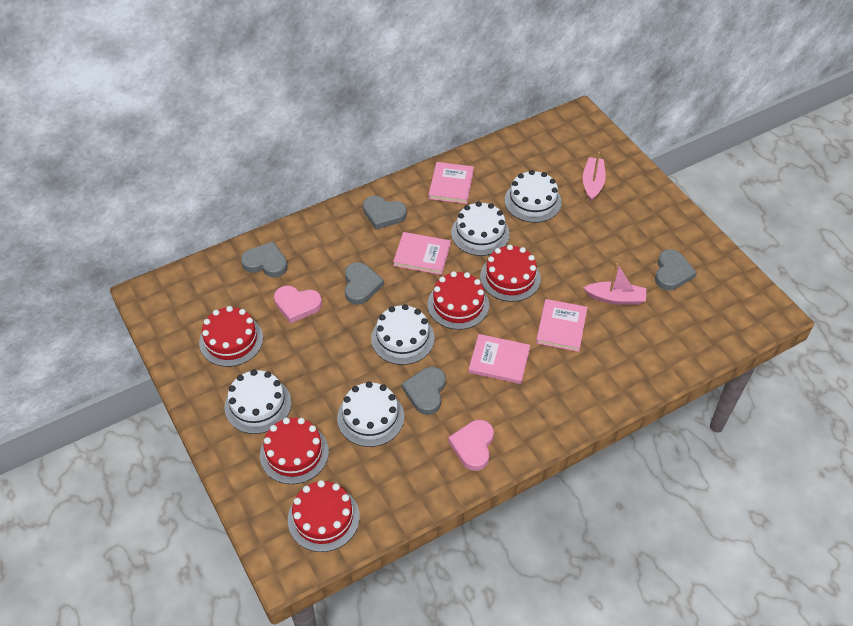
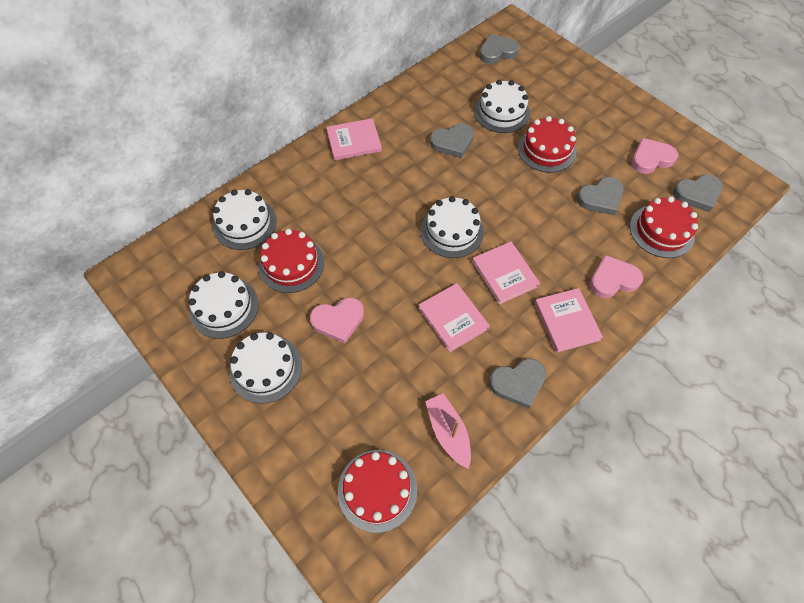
pink boat: 2 -> 1
pink heart: 2 -> 3
red cake: 5 -> 4

